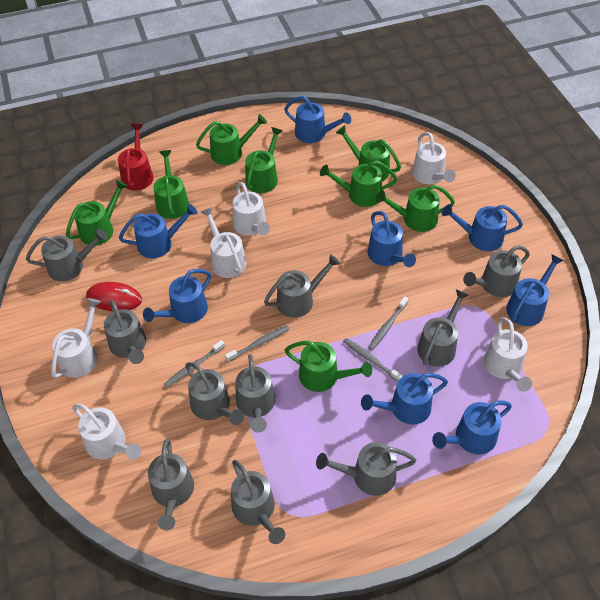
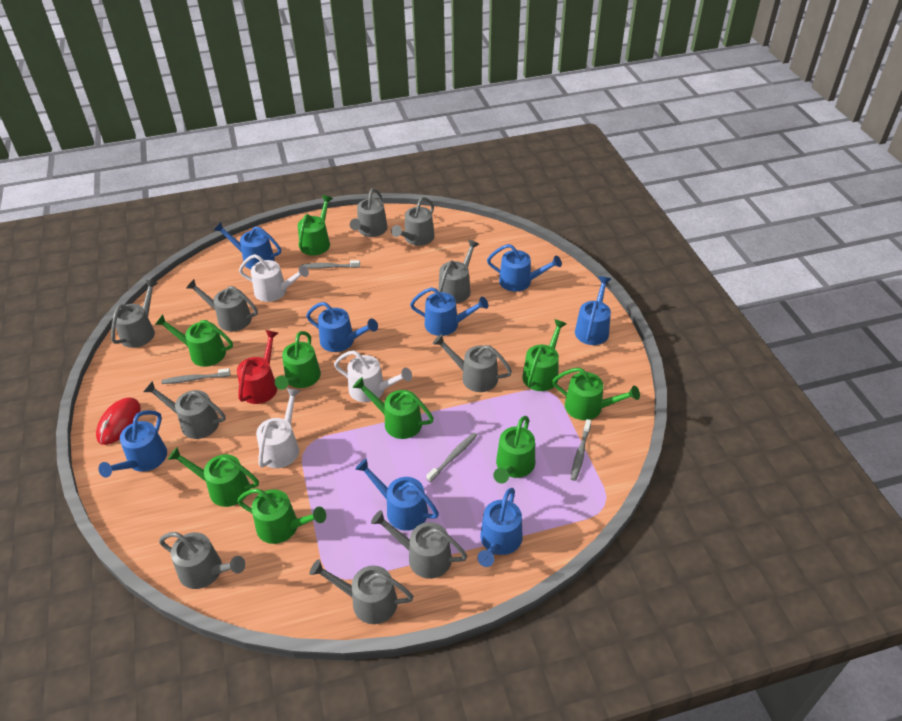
green watering can: 8 -> 9
white watering can: 6 -> 3

